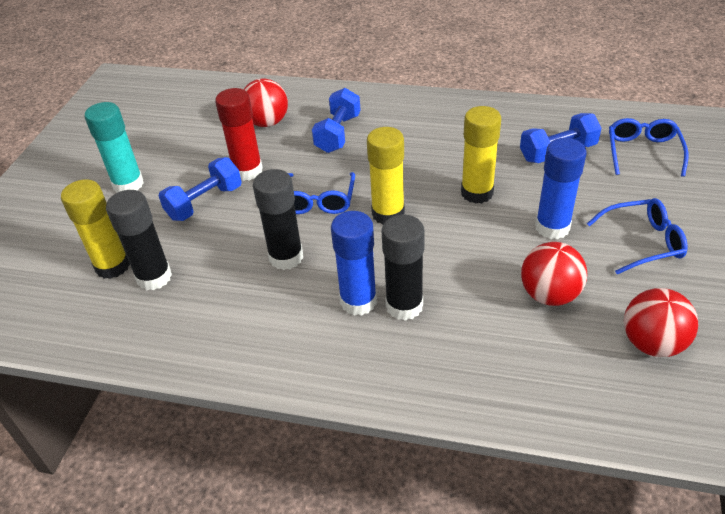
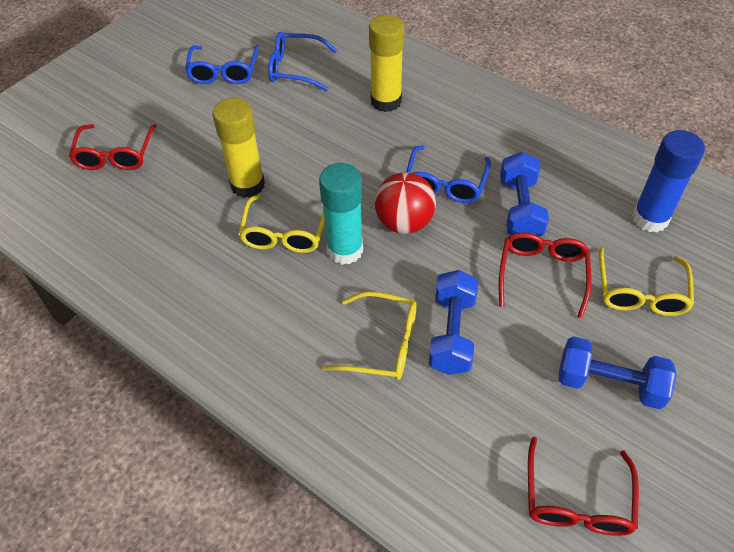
black glue stick: 3 -> 0
blue glue stick: 2 -> 1
red ball: 3 -> 1
red glasses: 0 -> 3
red glue stick: 1 -> 0
yellow glasses: 0 -> 3
yellow glue stick: 3 -> 2

